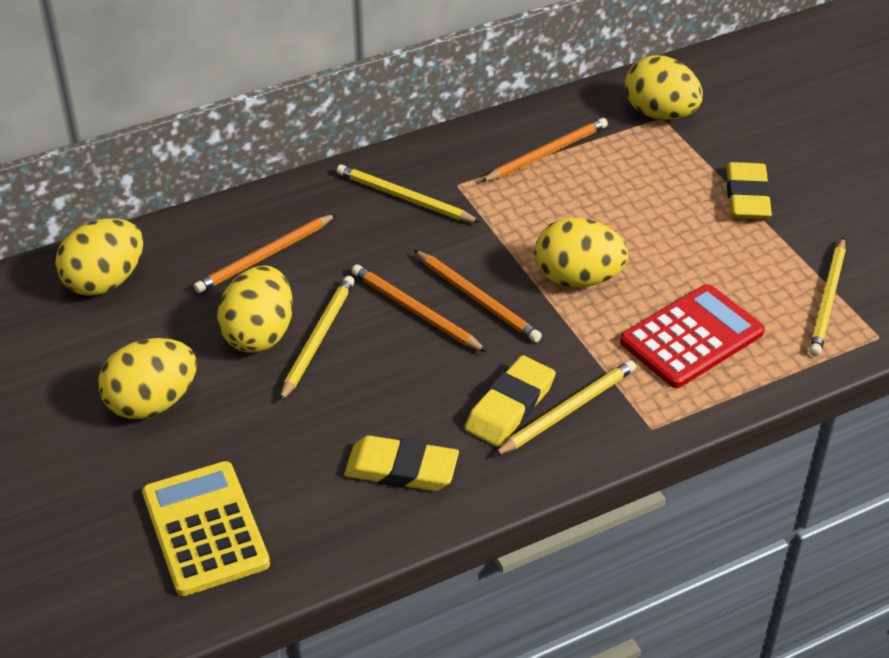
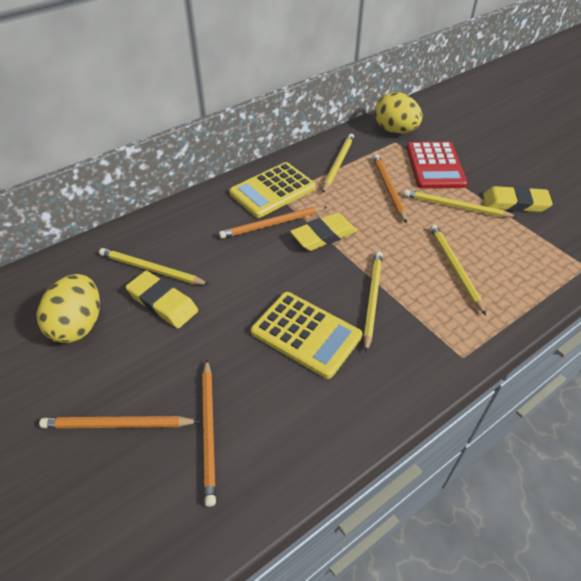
yellow calculator: 1 -> 2
yellow egg: 5 -> 2
yellow pencil: 4 -> 5

